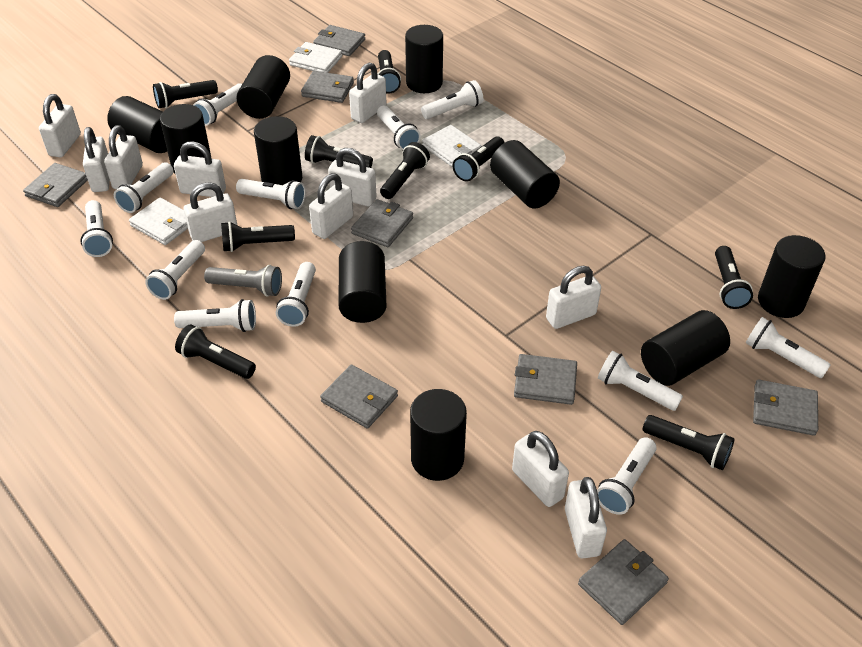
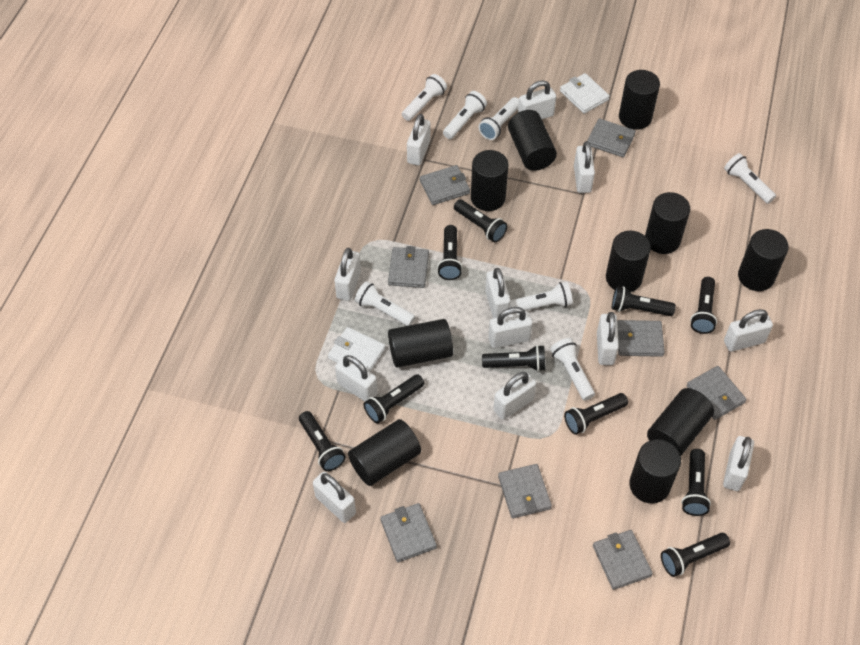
black flashlight: 9 -> 10
grey flashlight: 1 -> 0
white flashlight: 12 -> 7
white padlock: 11 -> 12
white wallet: 3 -> 2

